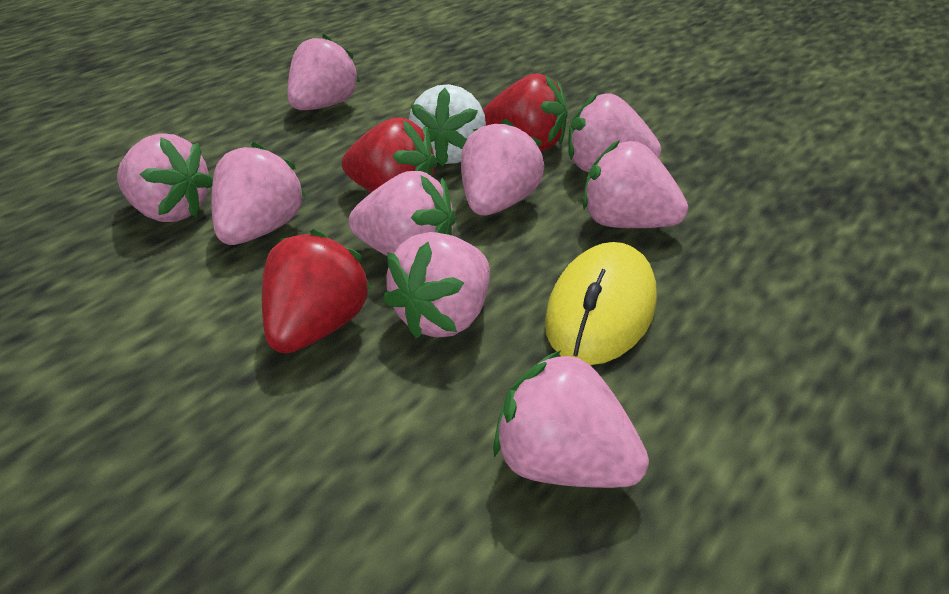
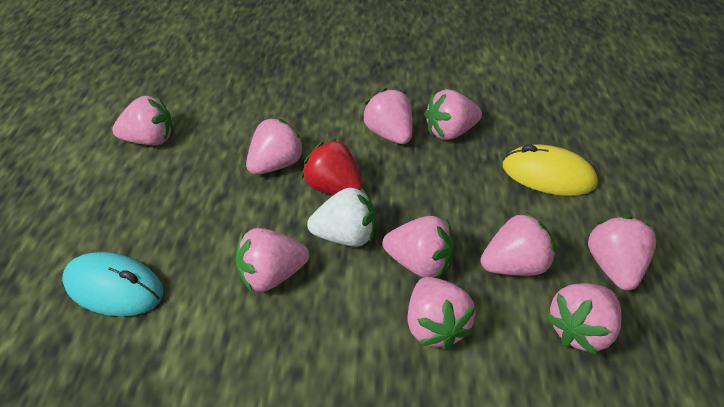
pink strawberry: 9 -> 10
red strawberry: 3 -> 1
turquoise mouse: 0 -> 1

